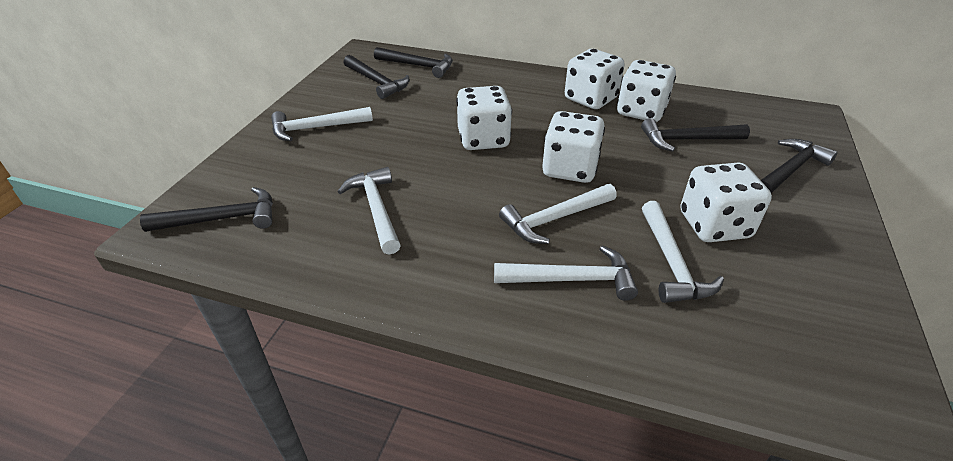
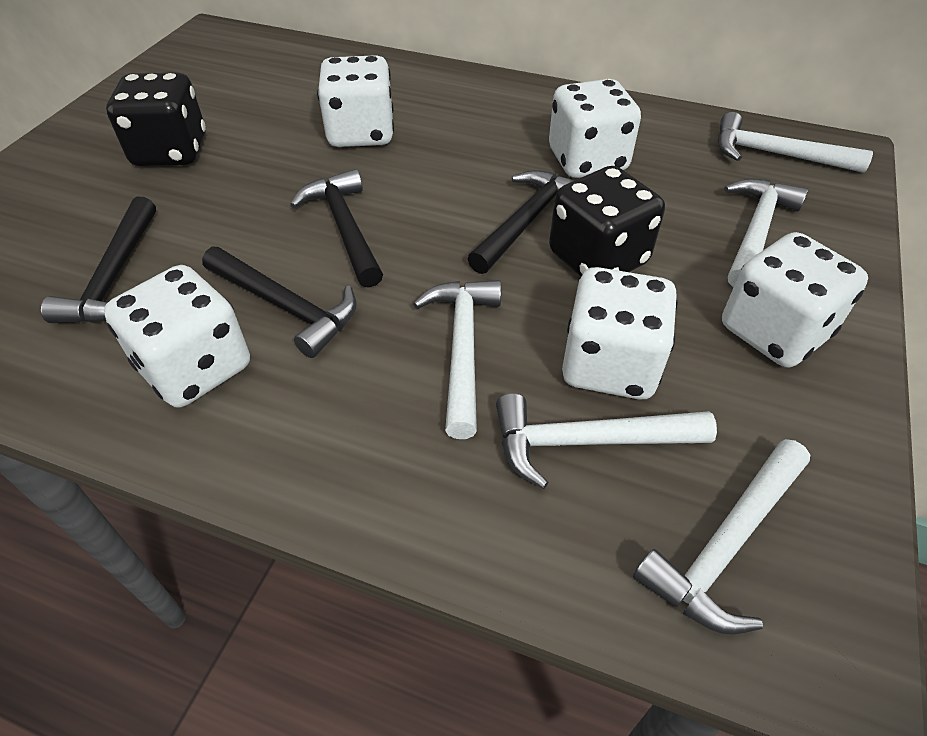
black dice: 0 -> 2
black hammer: 5 -> 4

